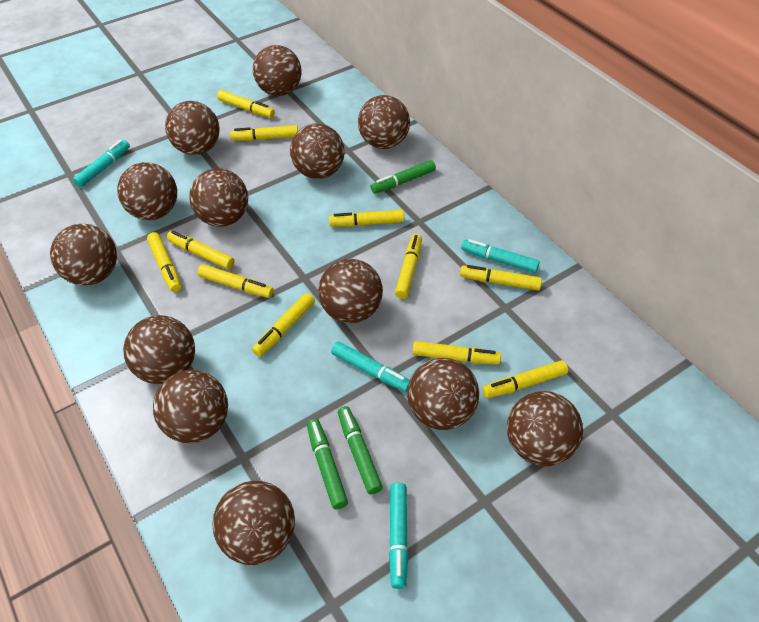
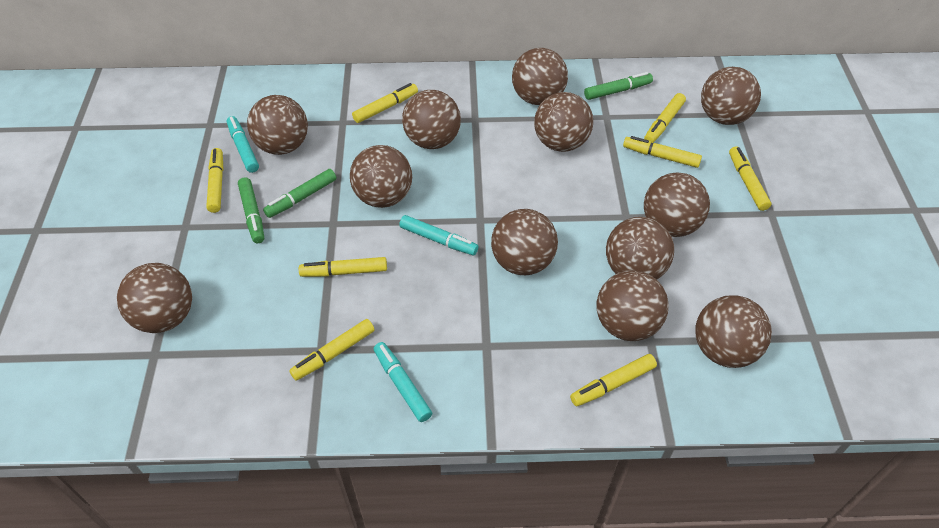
brown ball: 13 -> 12
turquoise marker: 4 -> 3
yellow marker: 11 -> 8

